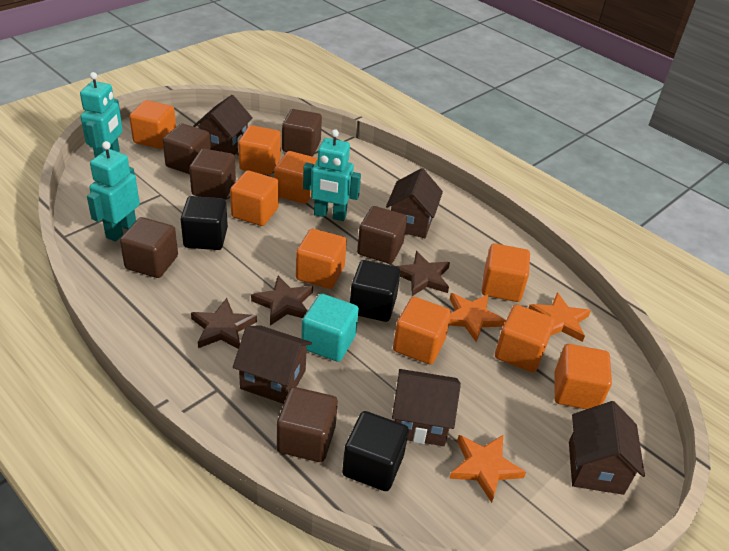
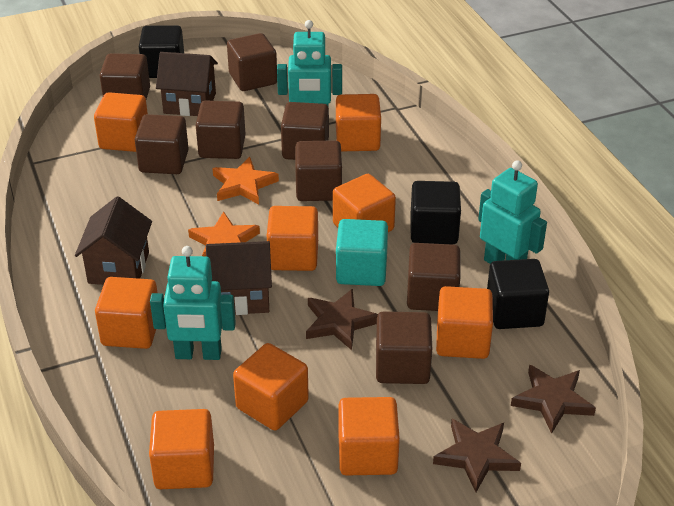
brown cube: 6 -> 8
brown house: 5 -> 3
orange star: 3 -> 2

